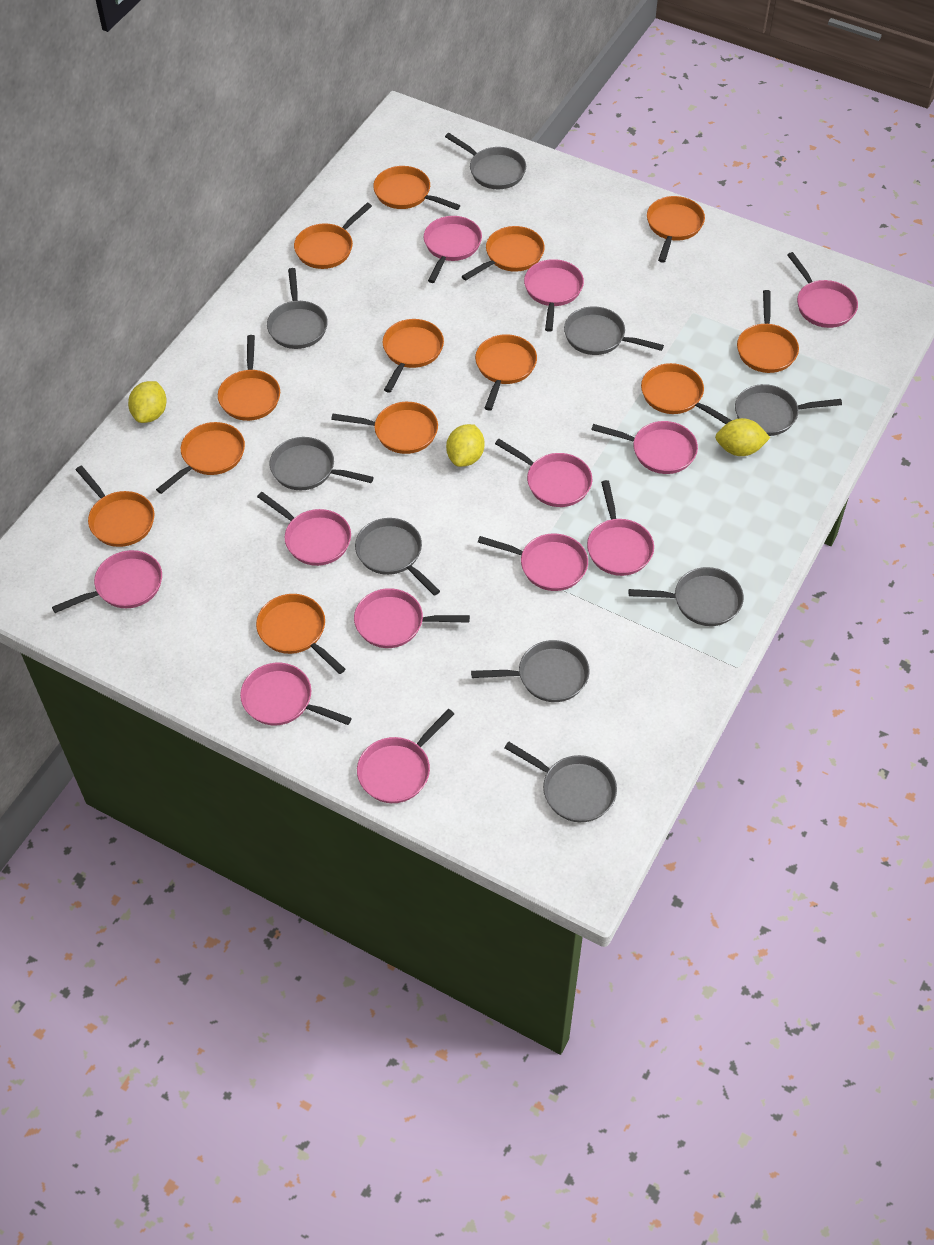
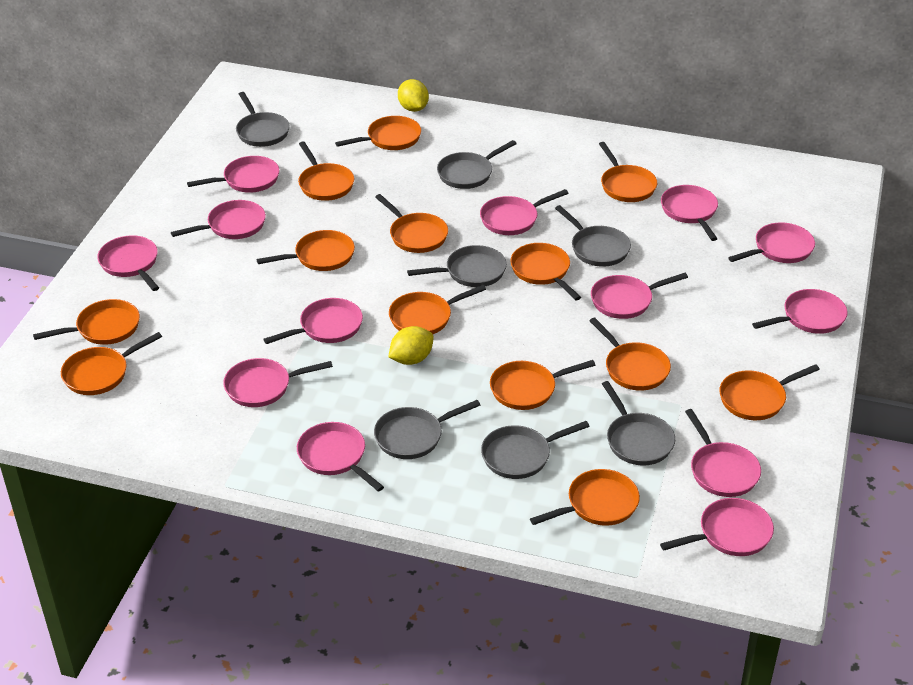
grey pan: 9 -> 7
pink pan: 12 -> 13
yellow lemon: 3 -> 2

